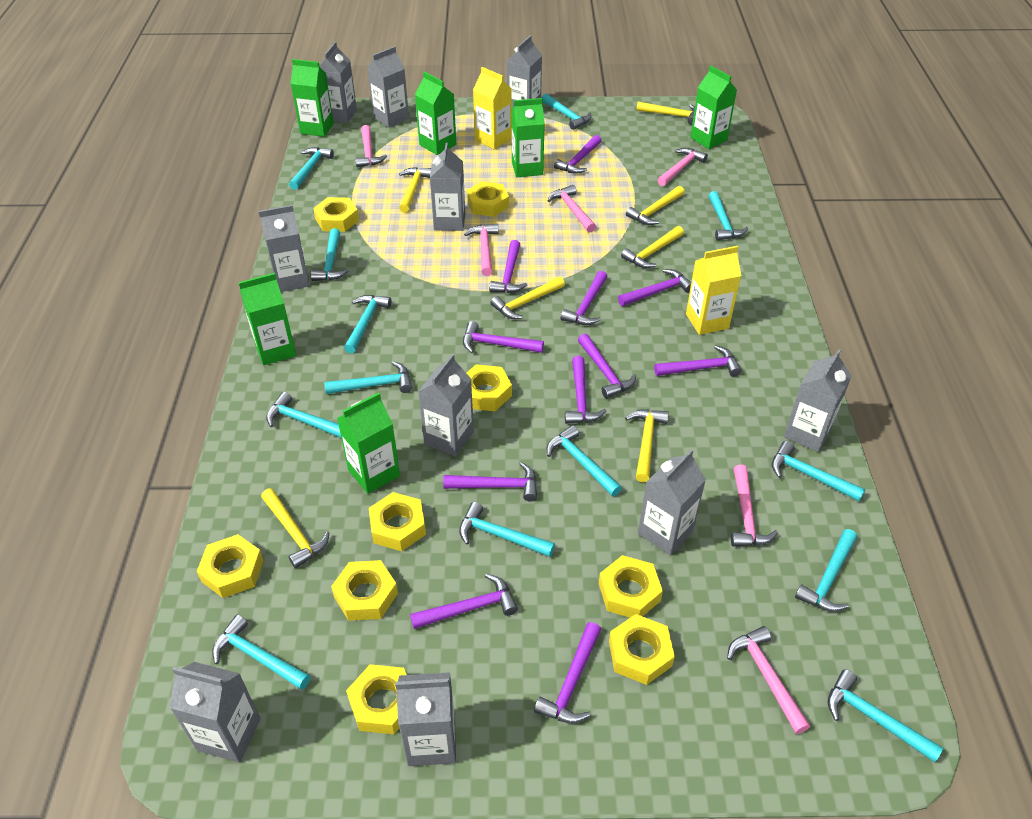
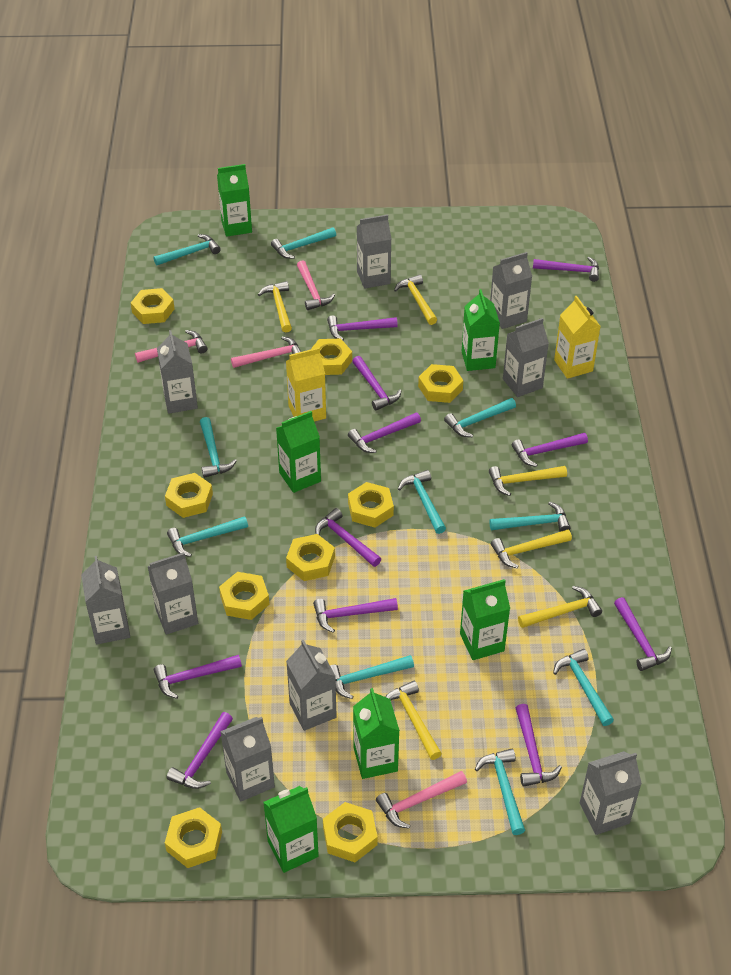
grey carton: 10 -> 9
pink hammer: 6 -> 4
turquoise hammer: 13 -> 10
yellow hammer: 7 -> 6

